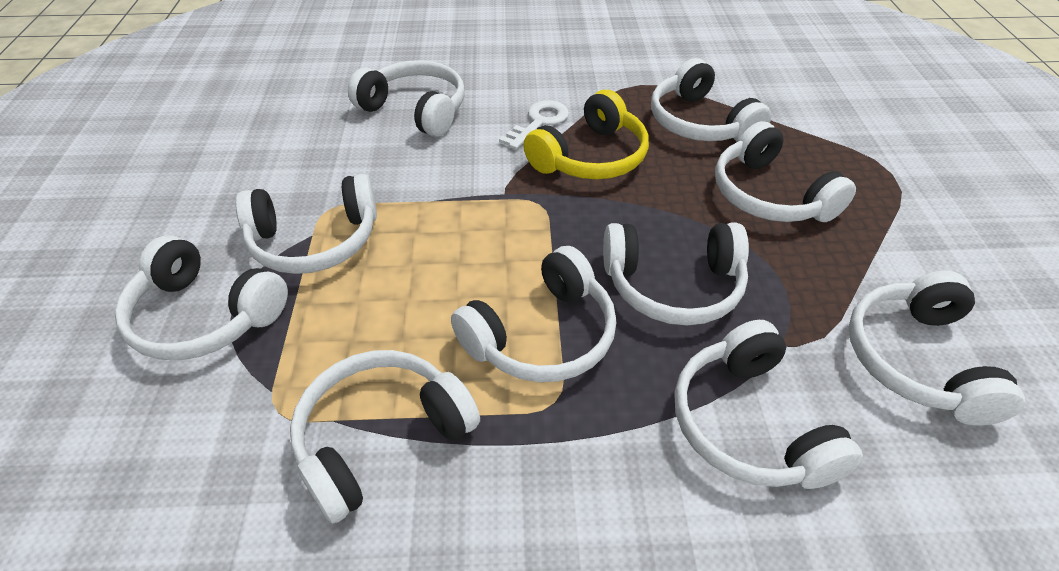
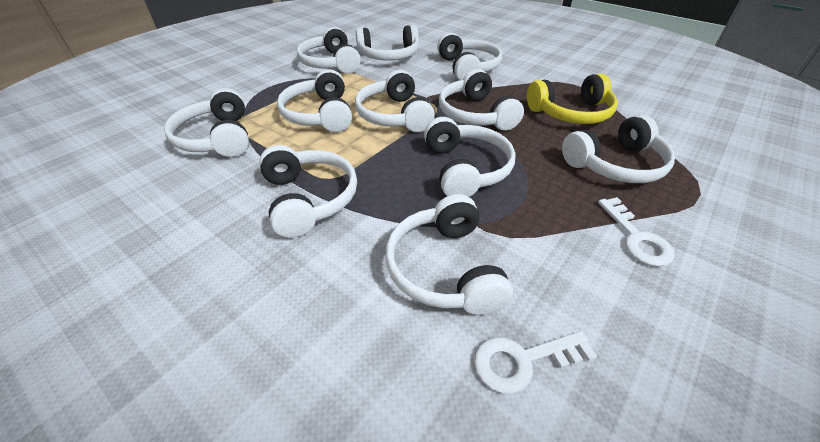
white headphones: 10 -> 11
white key: 1 -> 2

